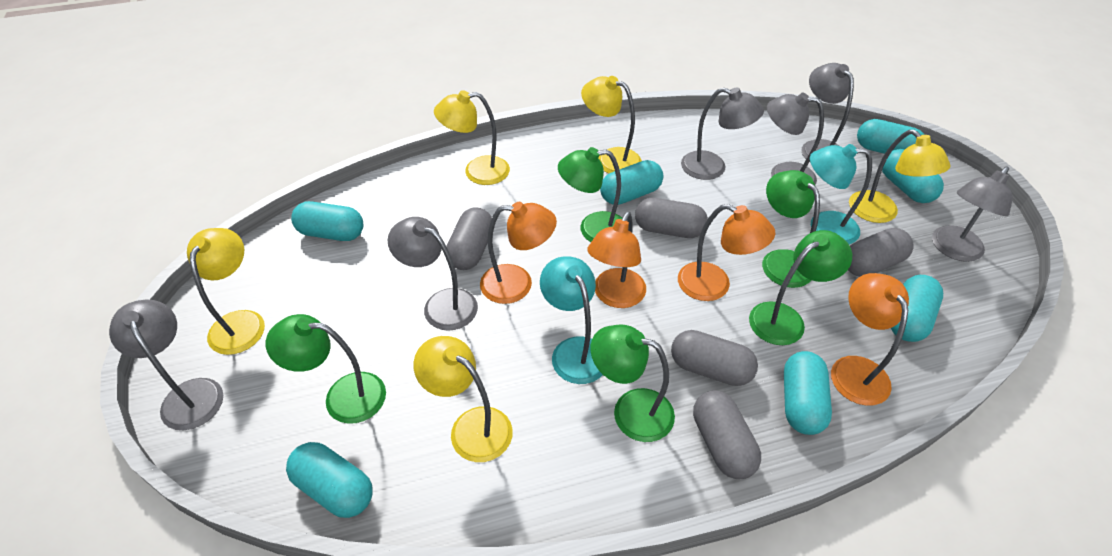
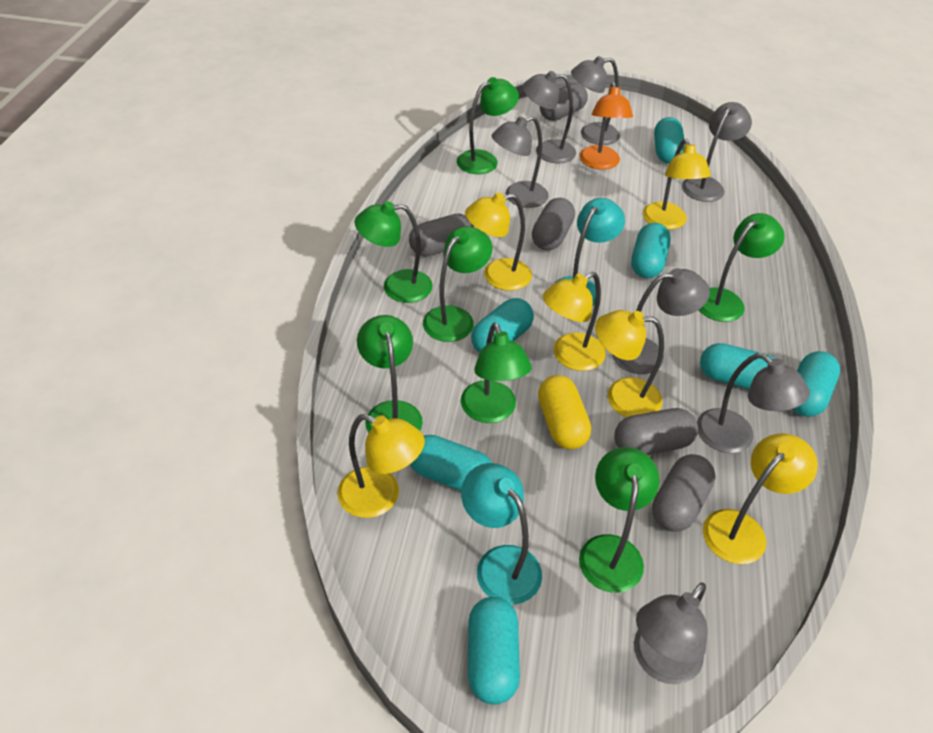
green lamp: 5 -> 7
grey lamp: 6 -> 7
orange lamp: 4 -> 1
yellow capsule: 0 -> 1
yellow lamp: 5 -> 6

